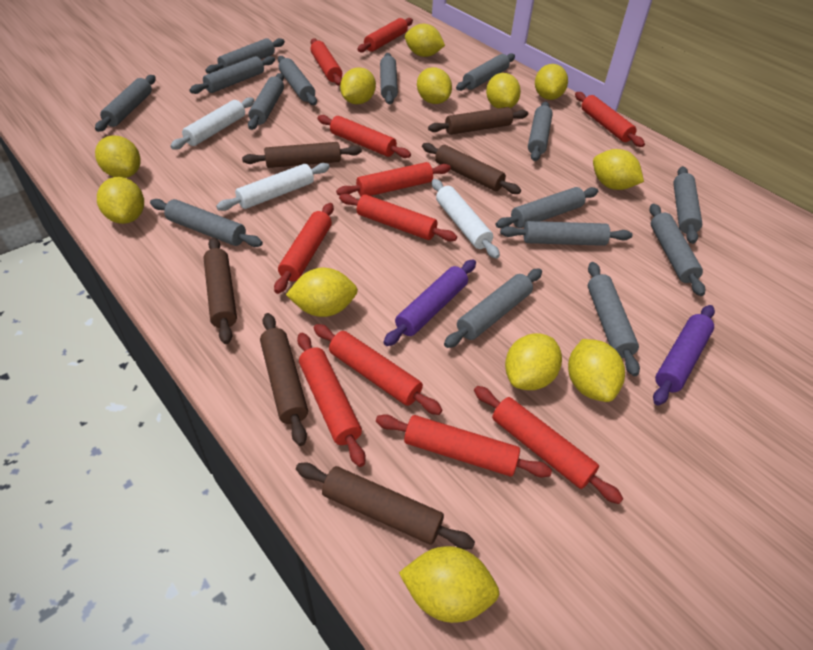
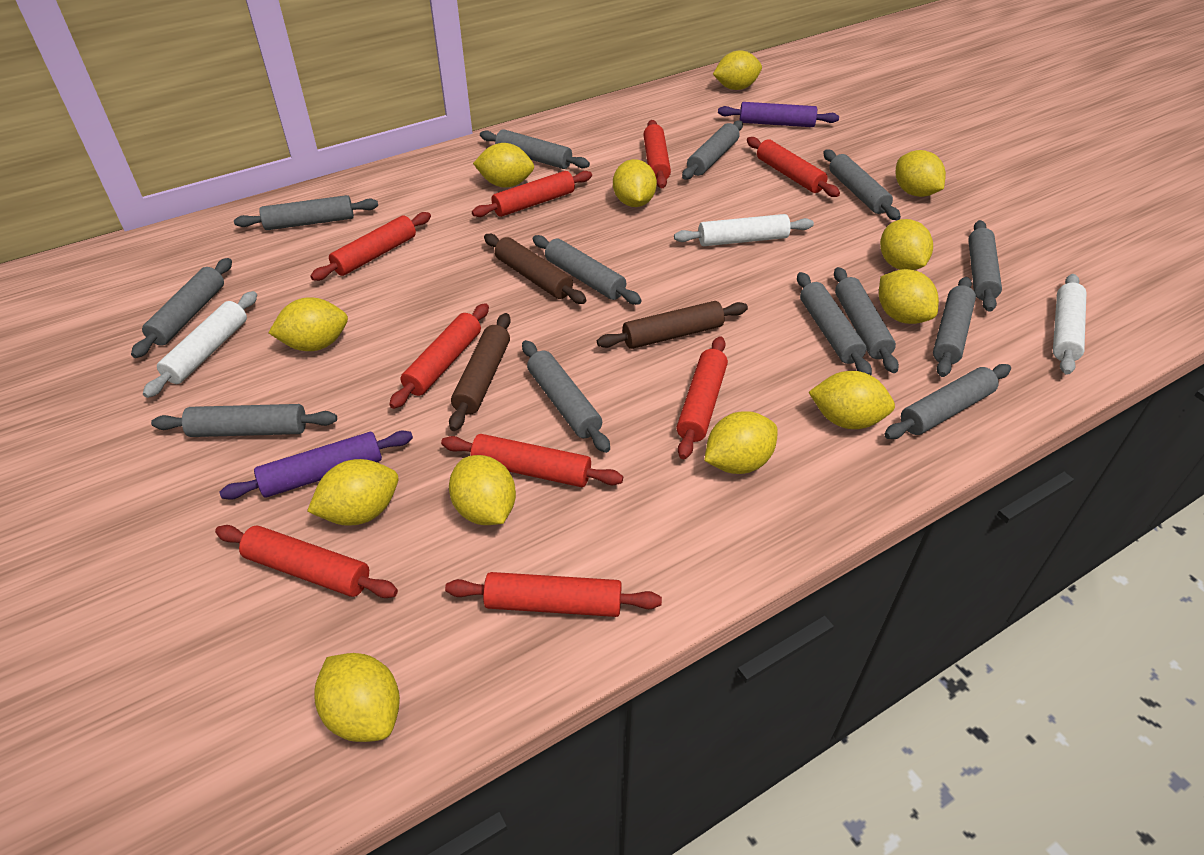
brown rolling pin: 6 -> 3
grey rolling pin: 15 -> 13
red rolling pin: 11 -> 9

